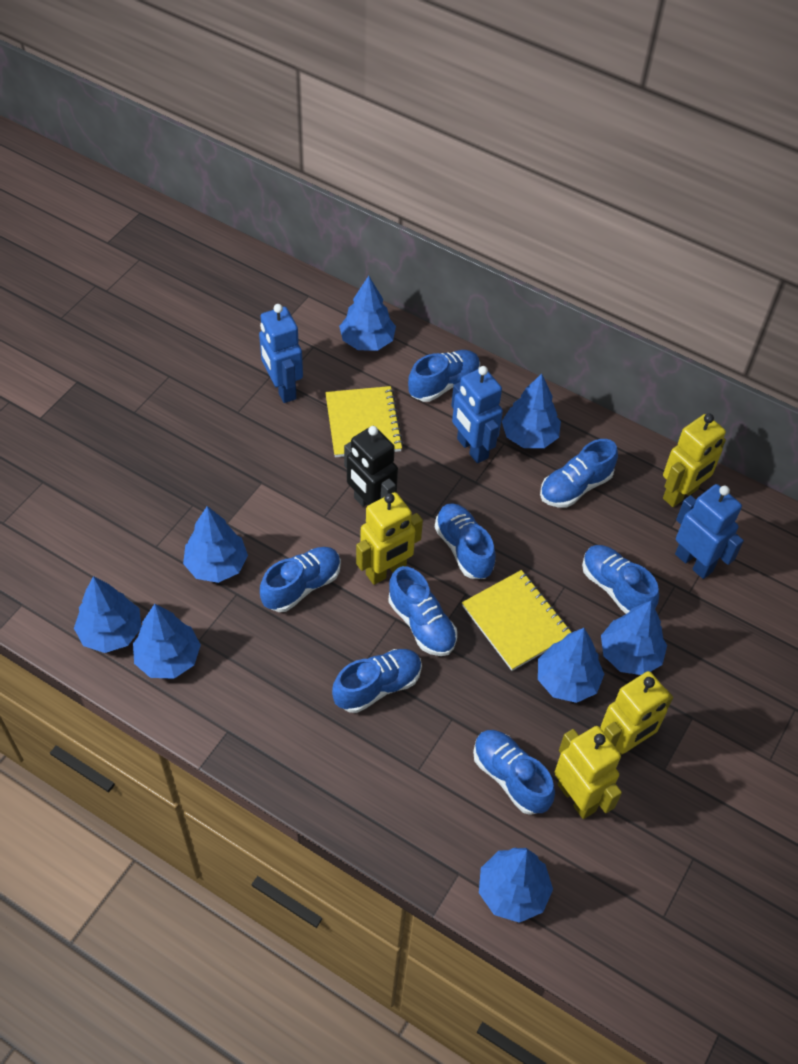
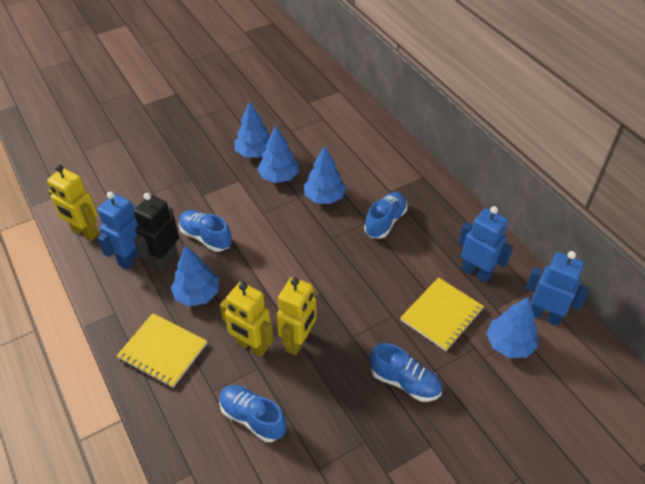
blue shoe: 8 -> 4
blue tree: 8 -> 5
yellow robot: 4 -> 3

